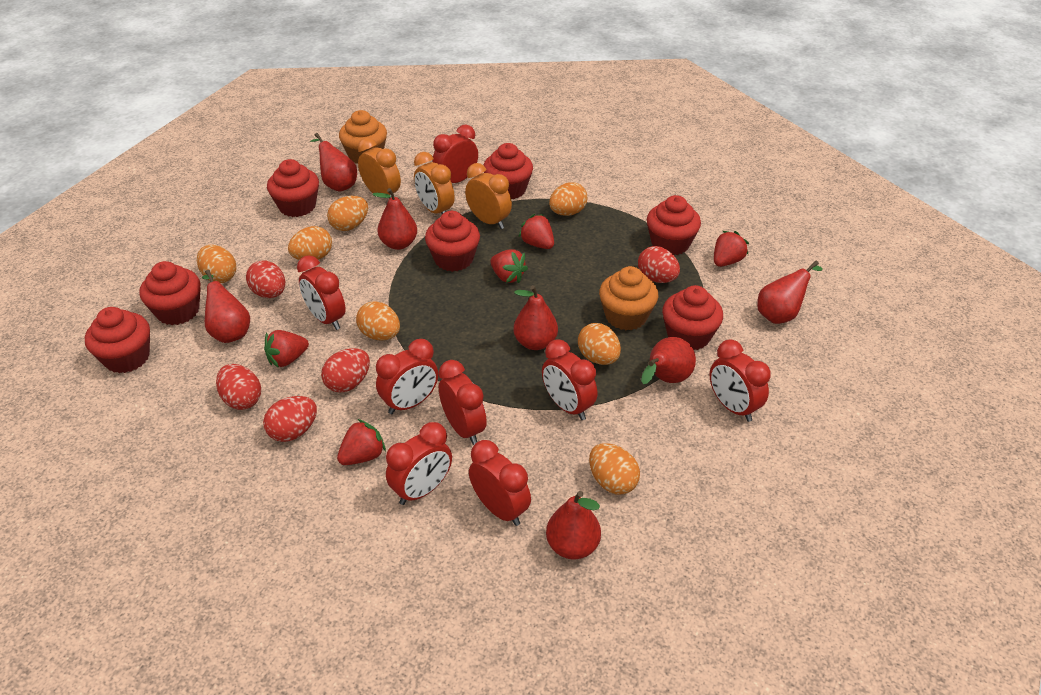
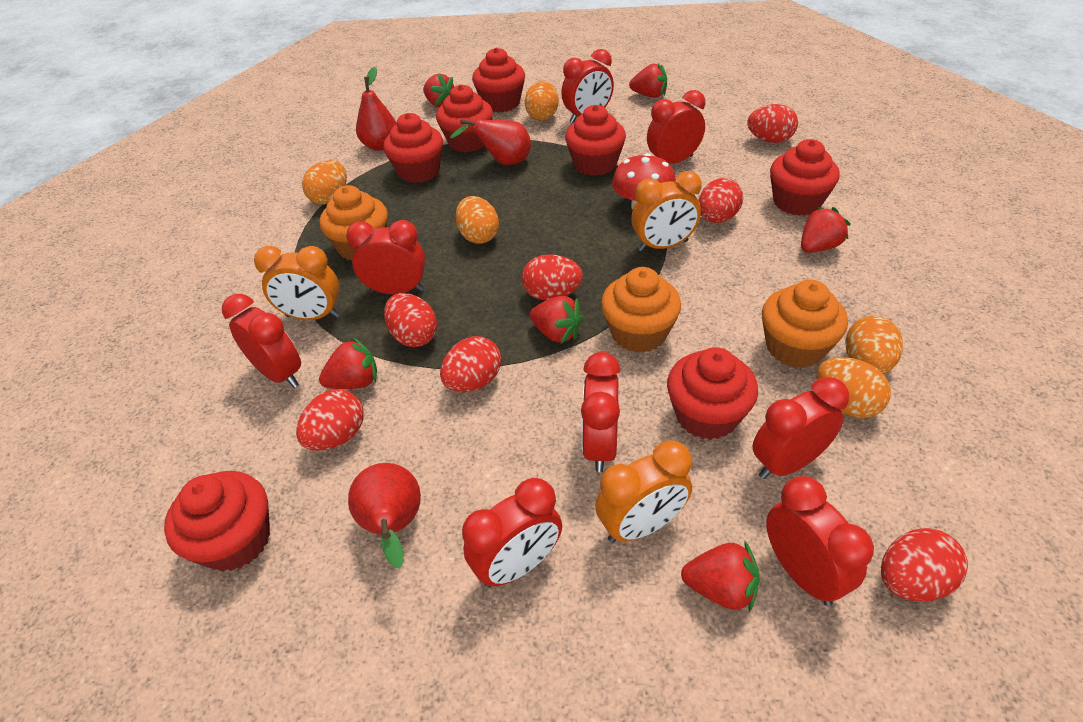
orange cupcake: 2 -> 3
orange egg: 7 -> 5
red egg: 5 -> 7
red mushroom: 0 -> 1
red pear: 7 -> 3
red strawberry: 5 -> 6

